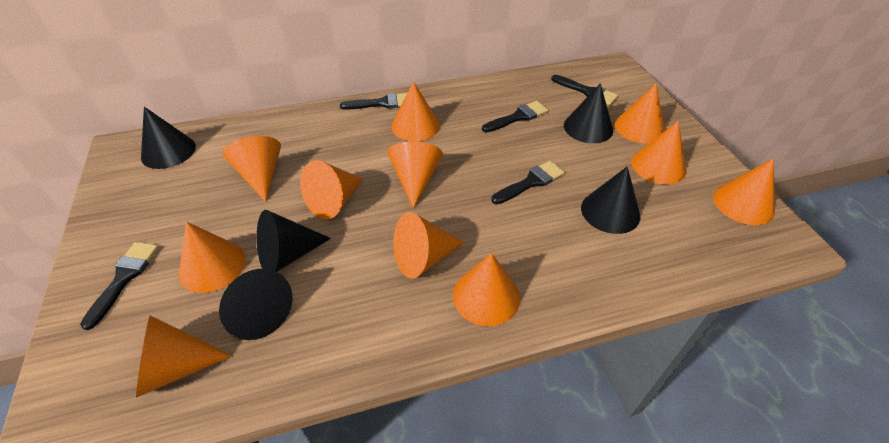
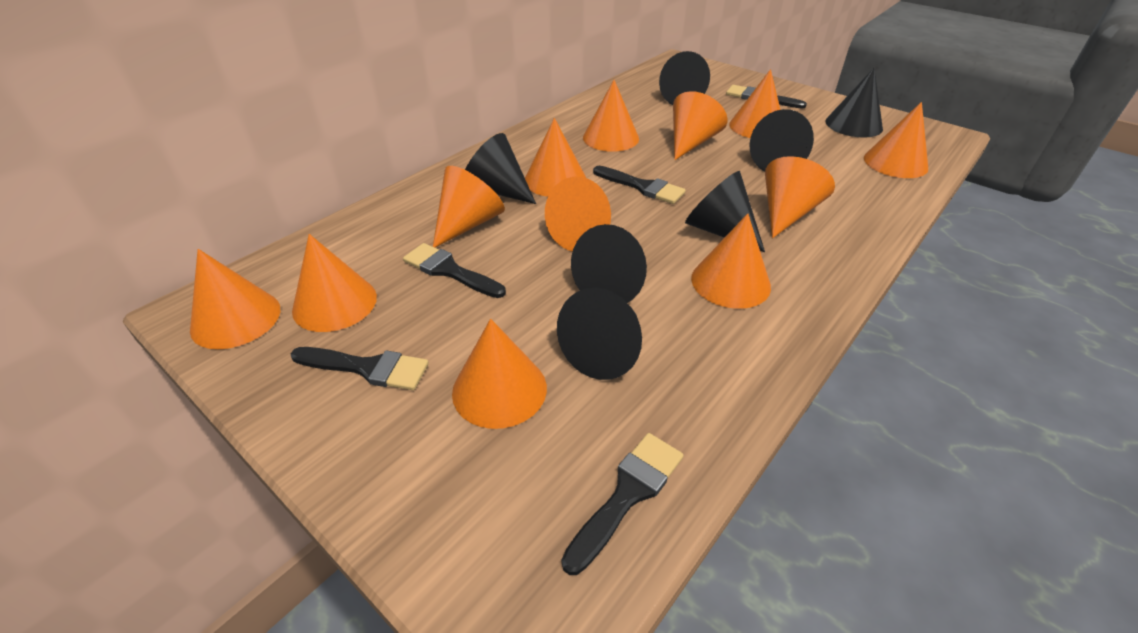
black cone: 5 -> 7
orange cone: 11 -> 12

